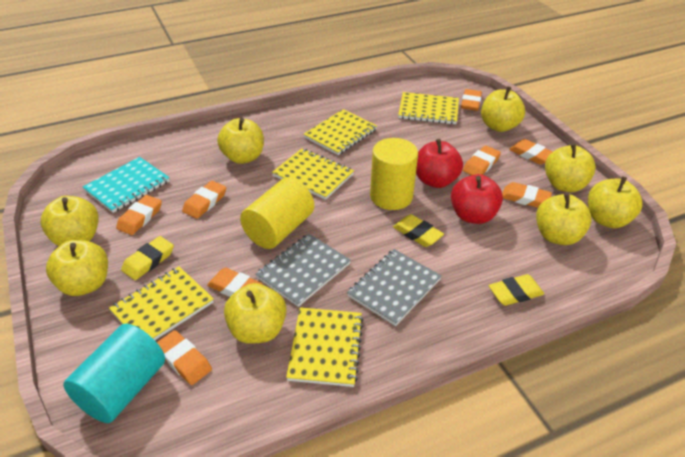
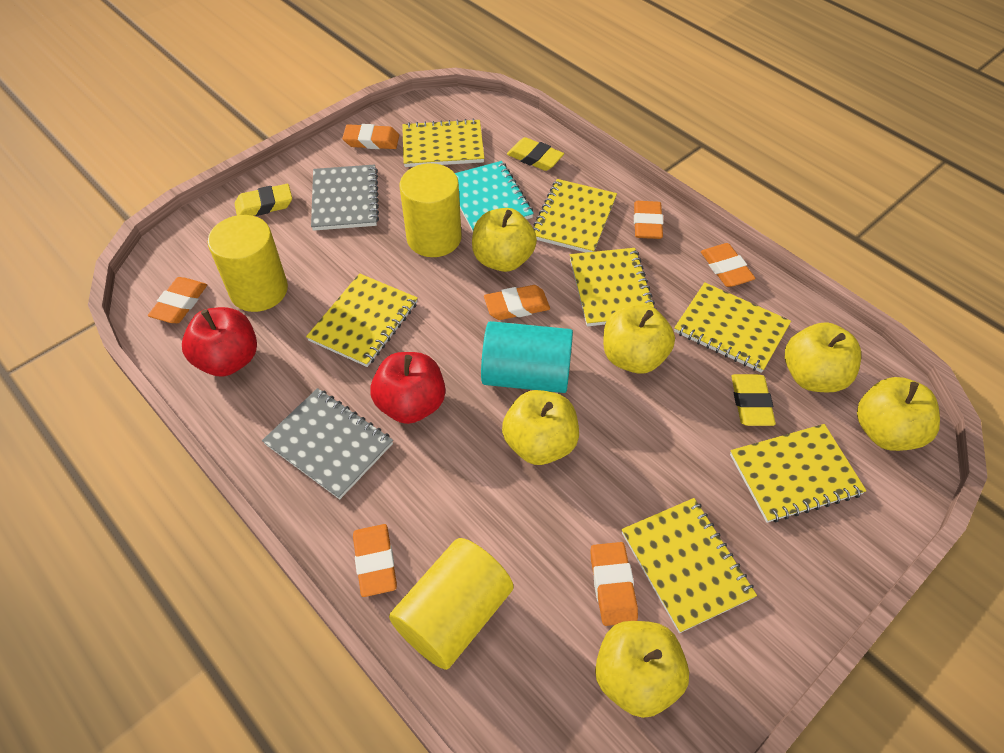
orange eraser: 8 -> 7
yellow apple: 8 -> 6
yellow cylinder: 2 -> 3
yellow notebook: 5 -> 7

